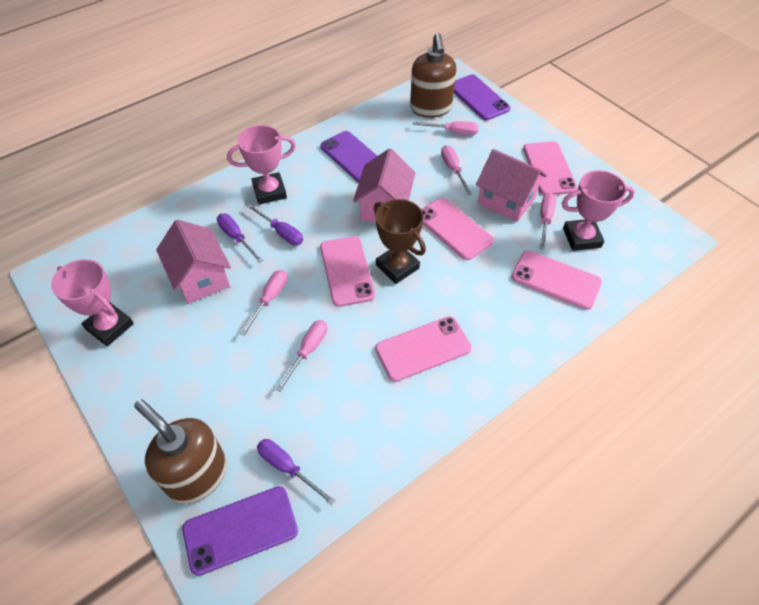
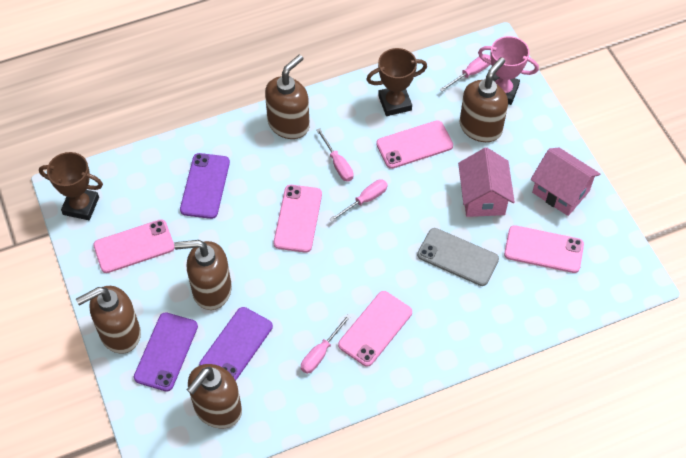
brown soap dispenser: 2 -> 5
brown trophy: 1 -> 2
grey phone: 0 -> 1
pink house: 3 -> 2
pink screwdriver: 5 -> 4
pink trophy: 3 -> 1
purple screwdriver: 3 -> 0

